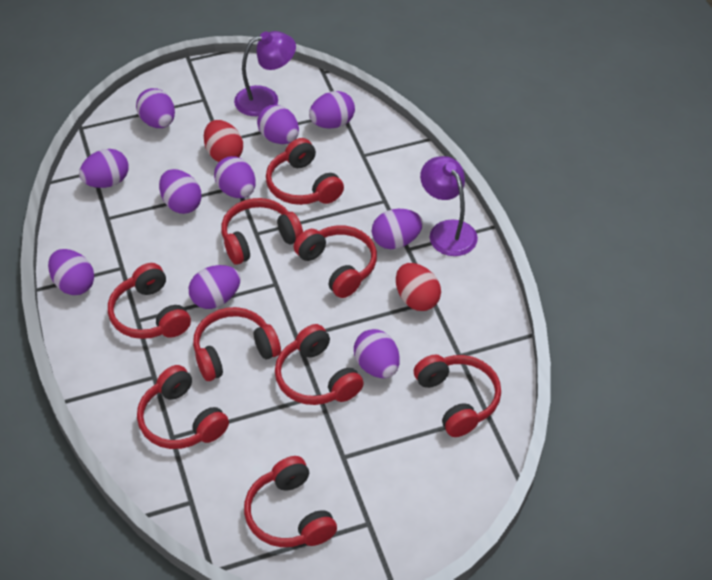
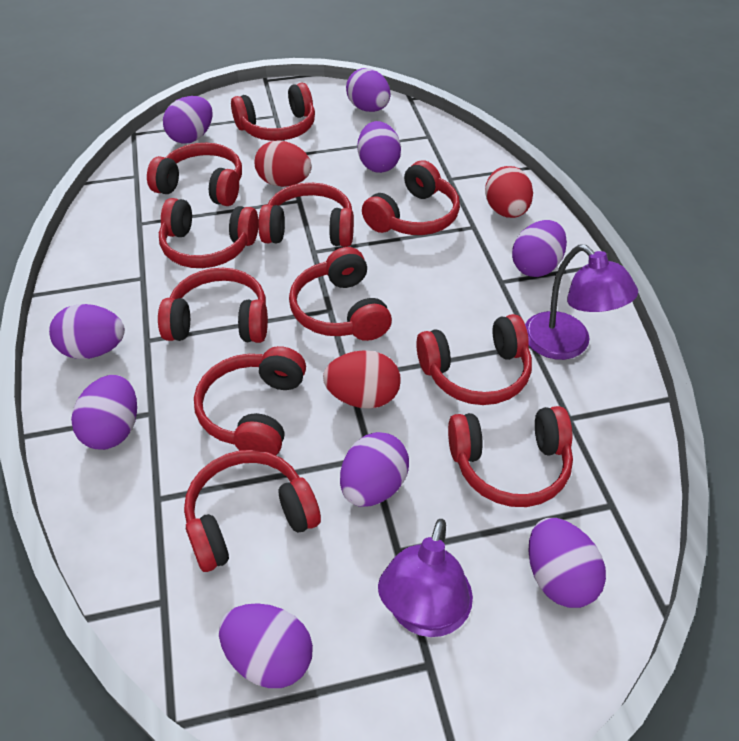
purple egg: 10 -> 9
red egg: 2 -> 3
red headphones: 9 -> 11

